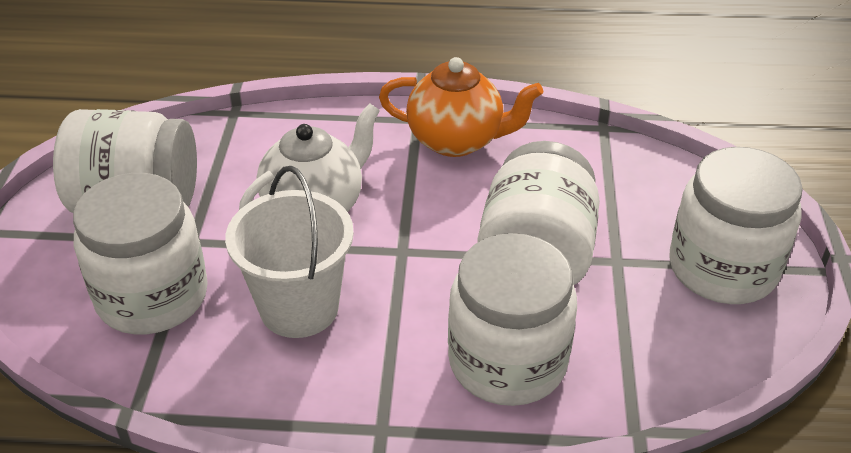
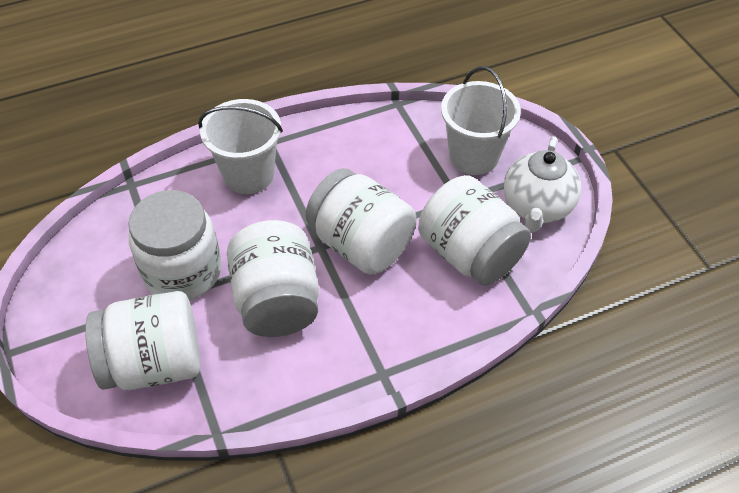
orange teapot: 1 -> 0
white bucket: 1 -> 2

